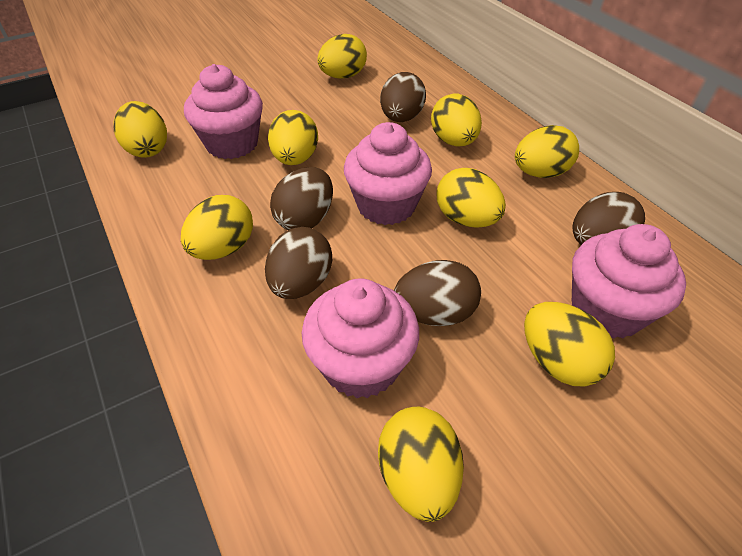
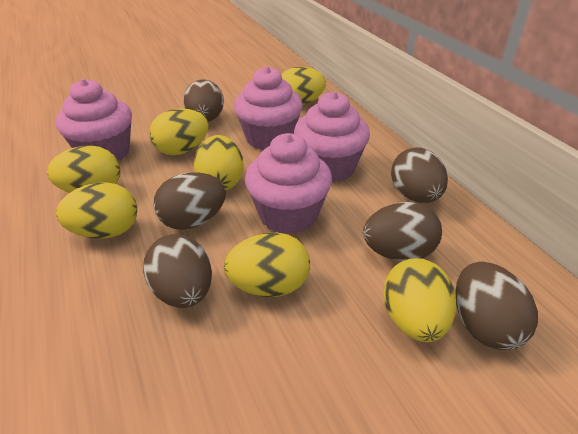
brown egg: 5 -> 6
yellow egg: 9 -> 7

